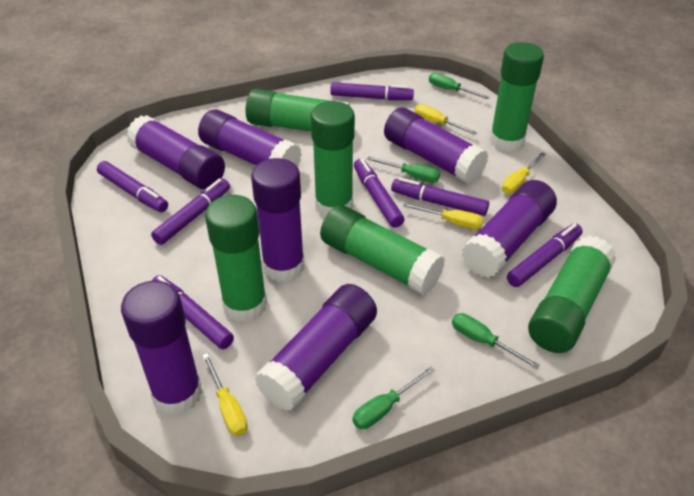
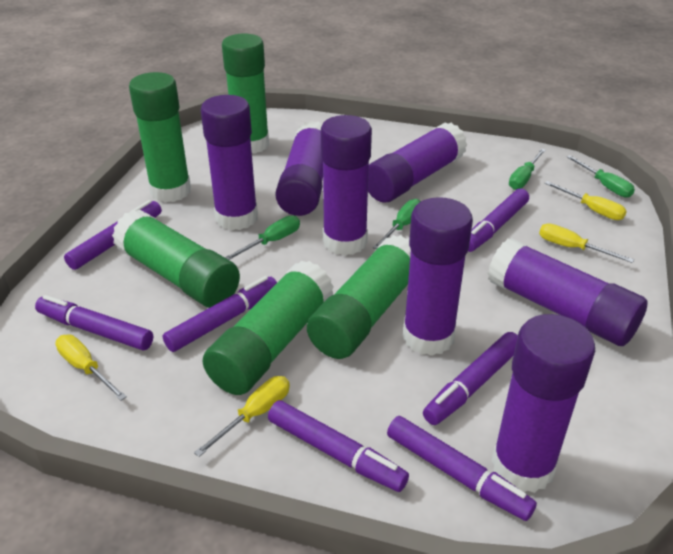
green glue stick: 6 -> 5

